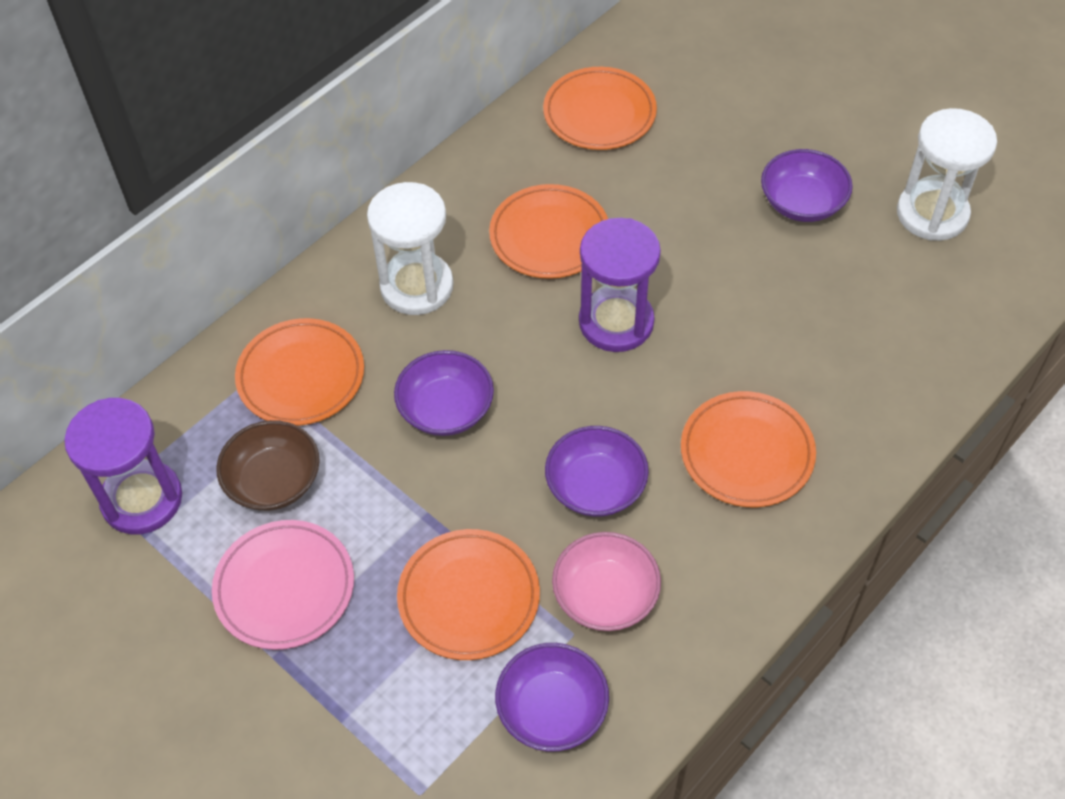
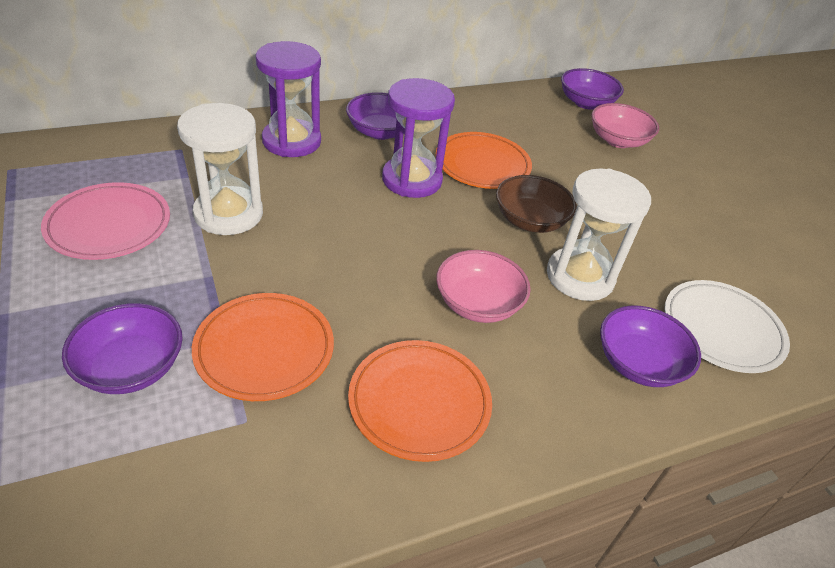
orange plate: 5 -> 3
pink bowl: 1 -> 2
white plate: 0 -> 1

